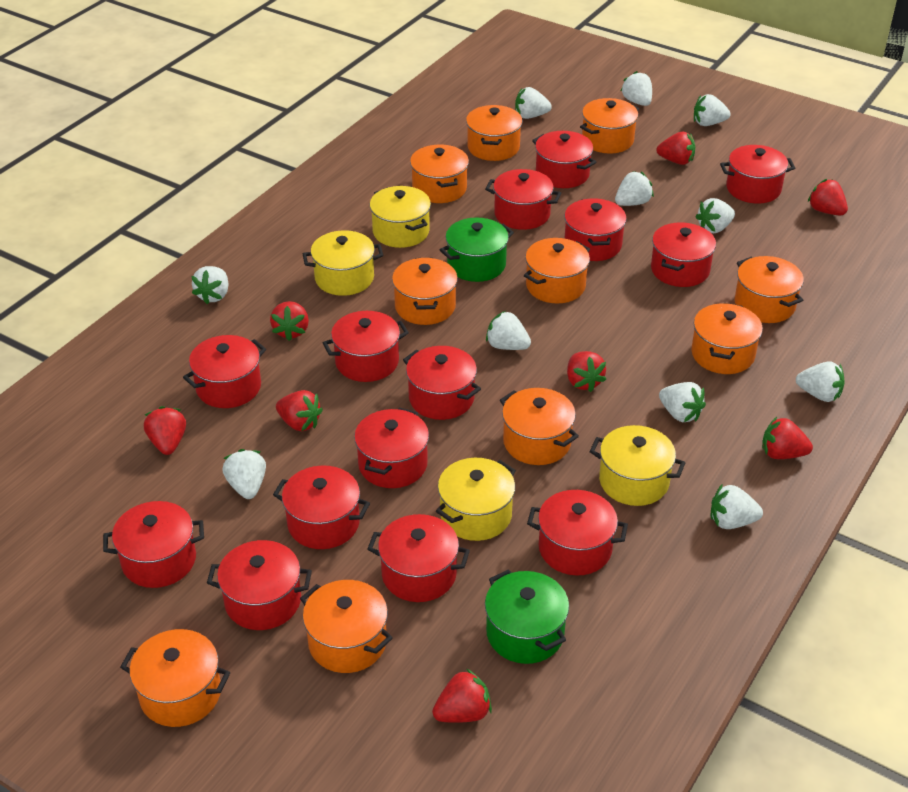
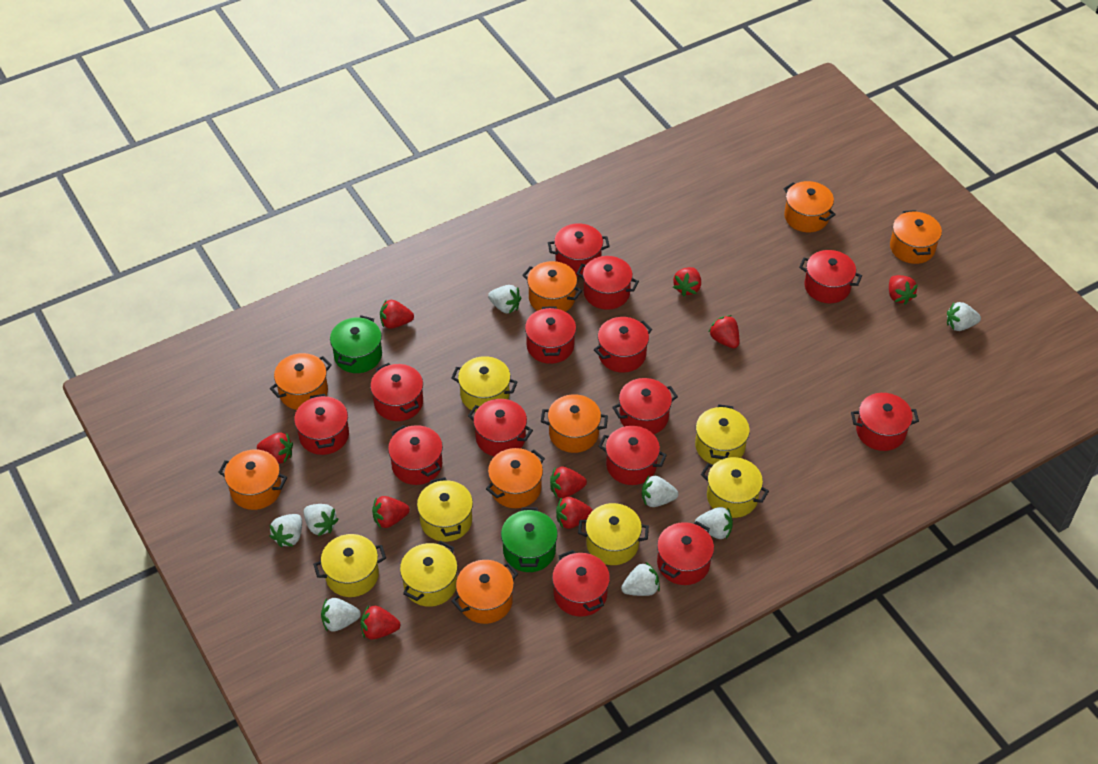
orange pot: 10 -> 8
red strawberry: 8 -> 9
white strawberry: 11 -> 8
yellow pot: 4 -> 7

